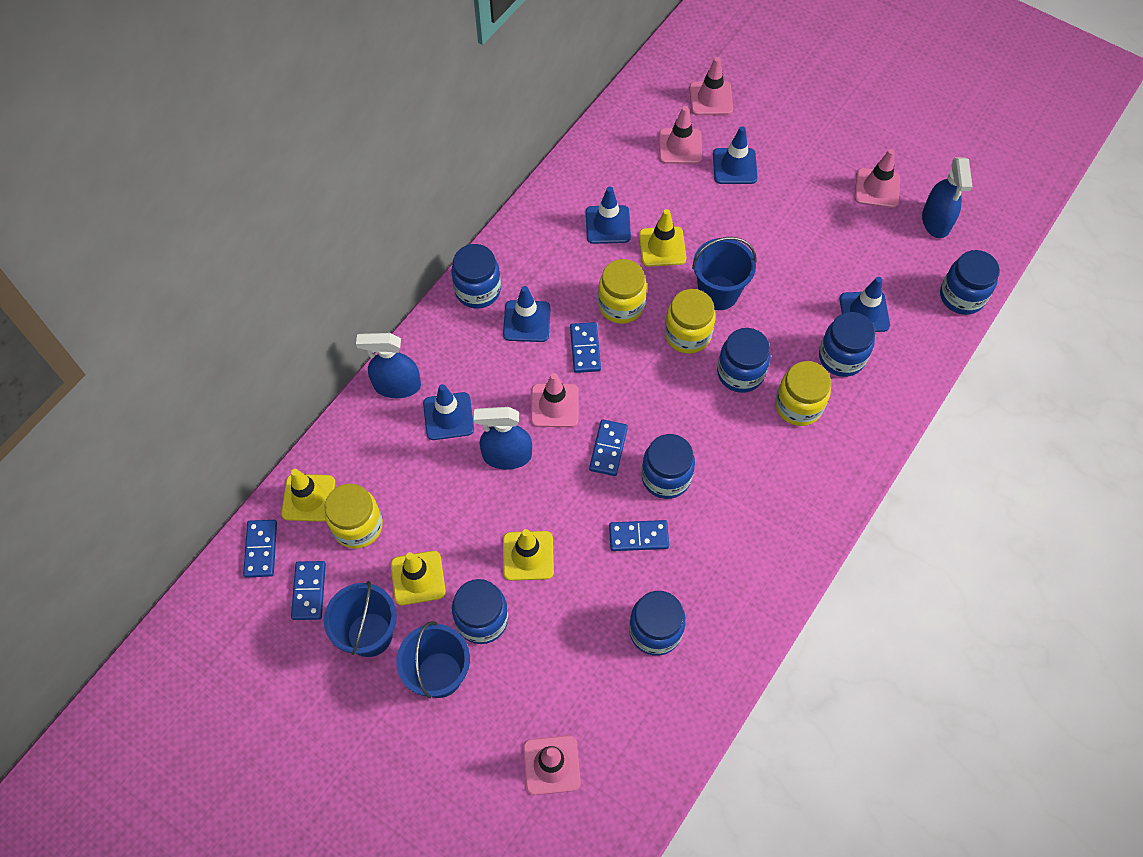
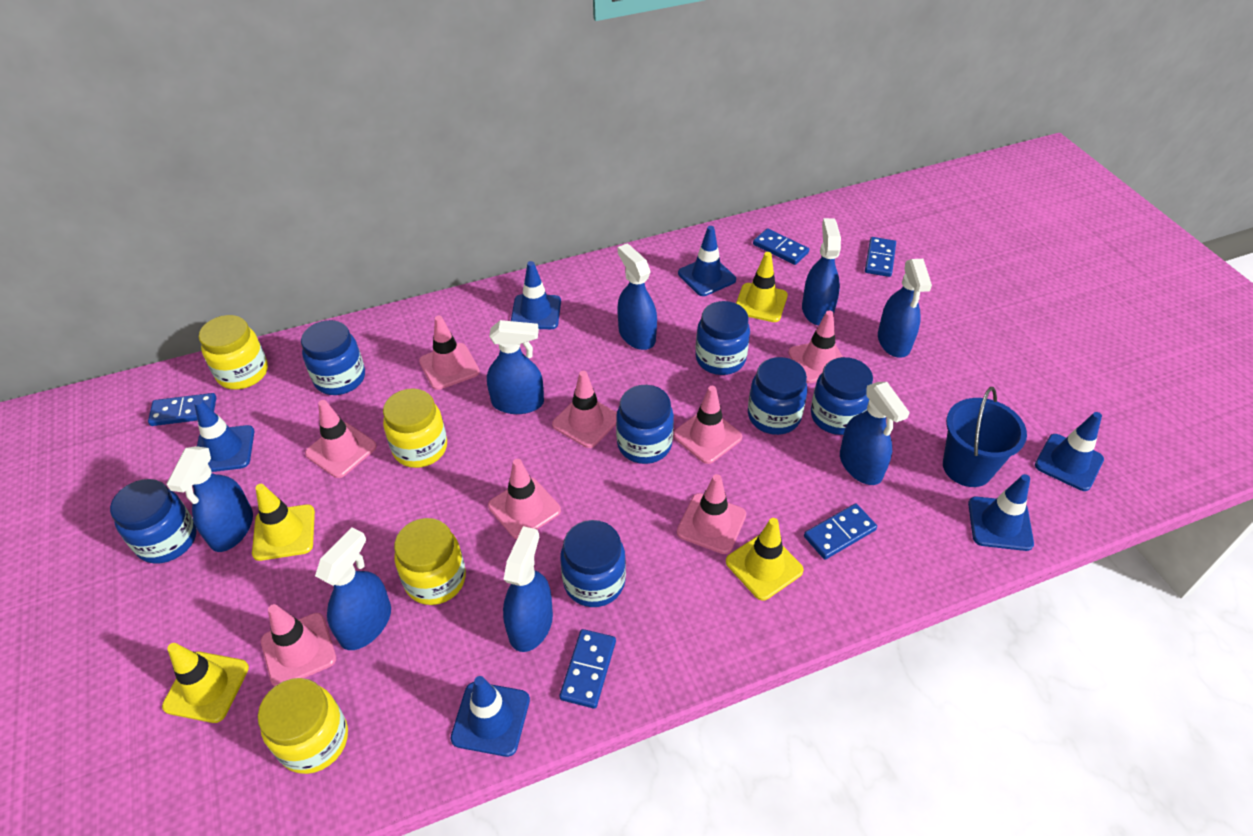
blue bucket: 3 -> 1
blue spray bottle: 3 -> 8
blue traffic cone: 5 -> 6
pink traffic cone: 5 -> 8

